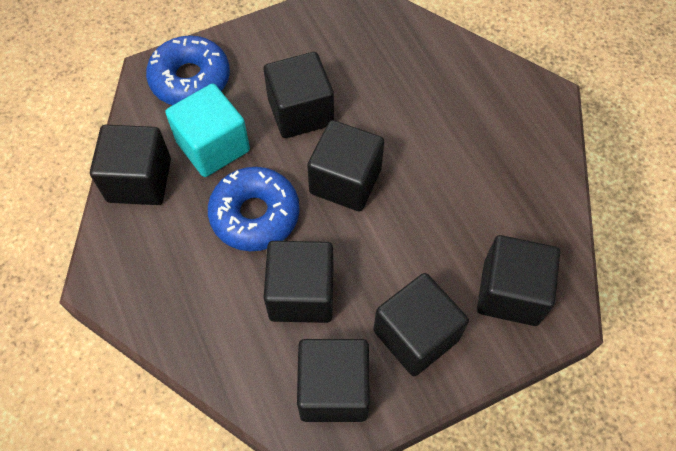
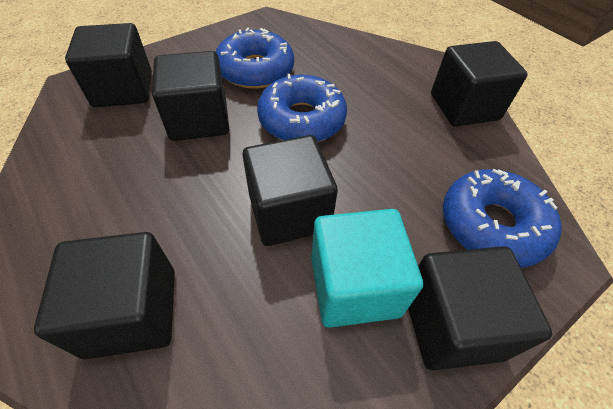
black cube: 7 -> 6
blue donut: 2 -> 3

